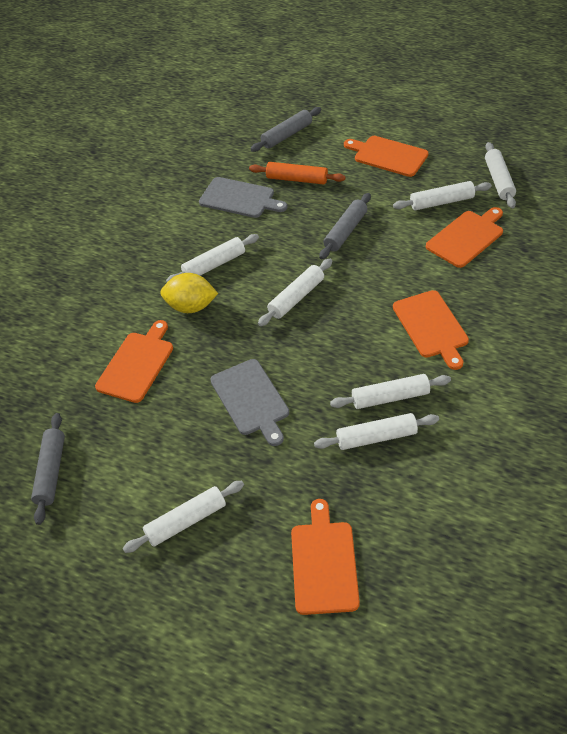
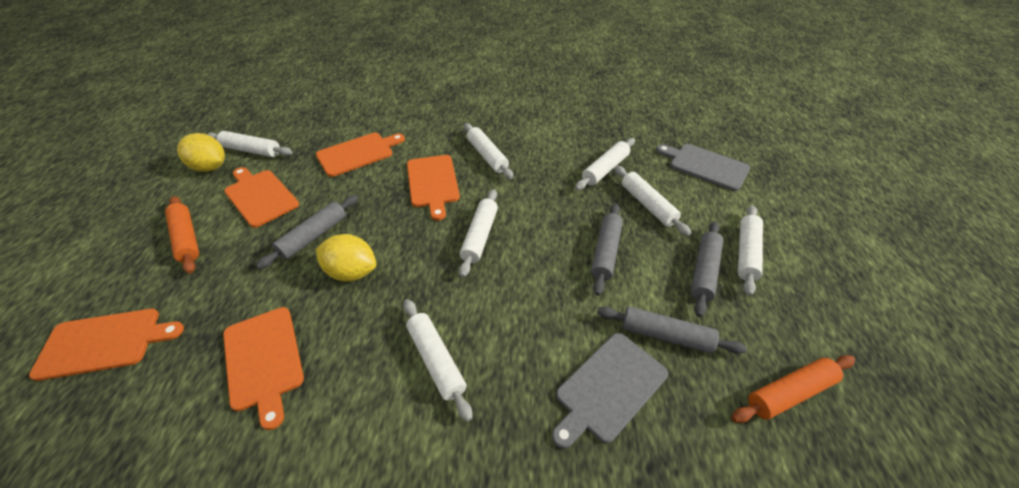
grey rolling pin: 3 -> 4
orange rolling pin: 1 -> 2
yellow lemon: 1 -> 2

